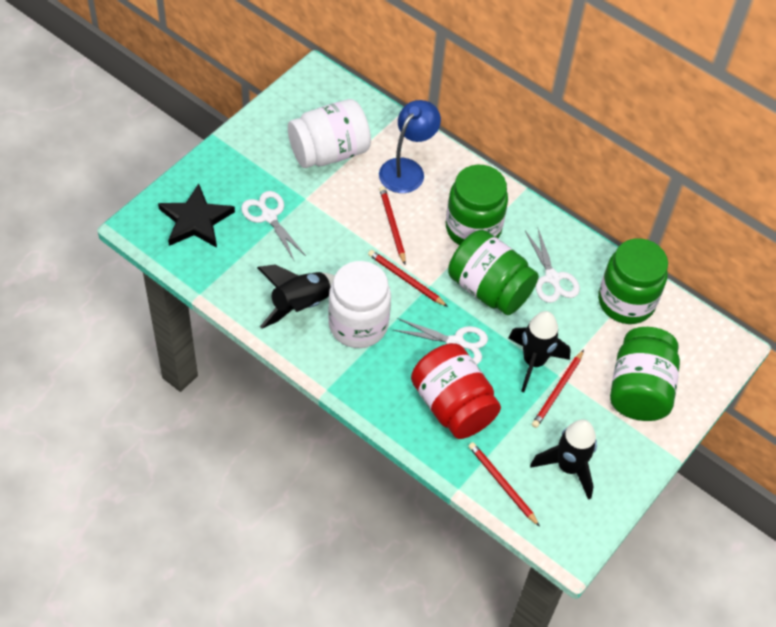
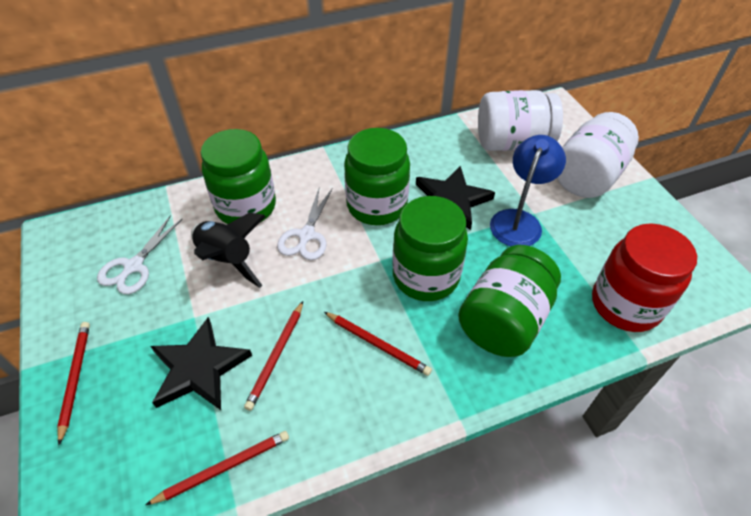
black rocket: 3 -> 1
black star: 1 -> 2
white scissors: 3 -> 2

